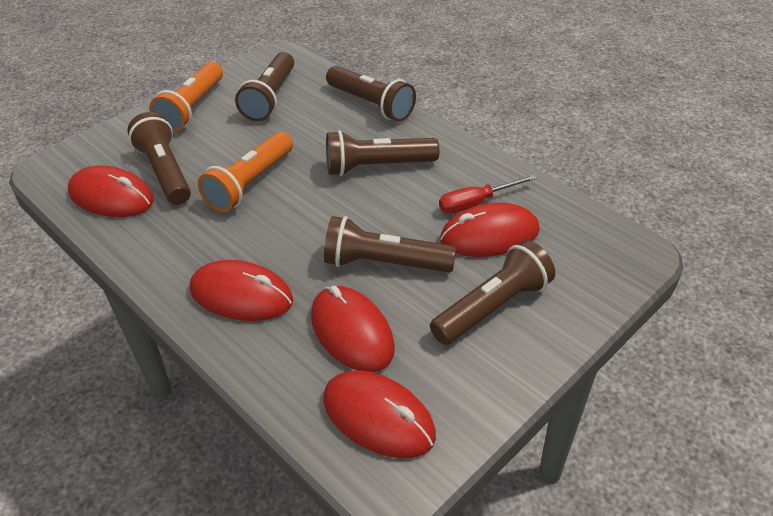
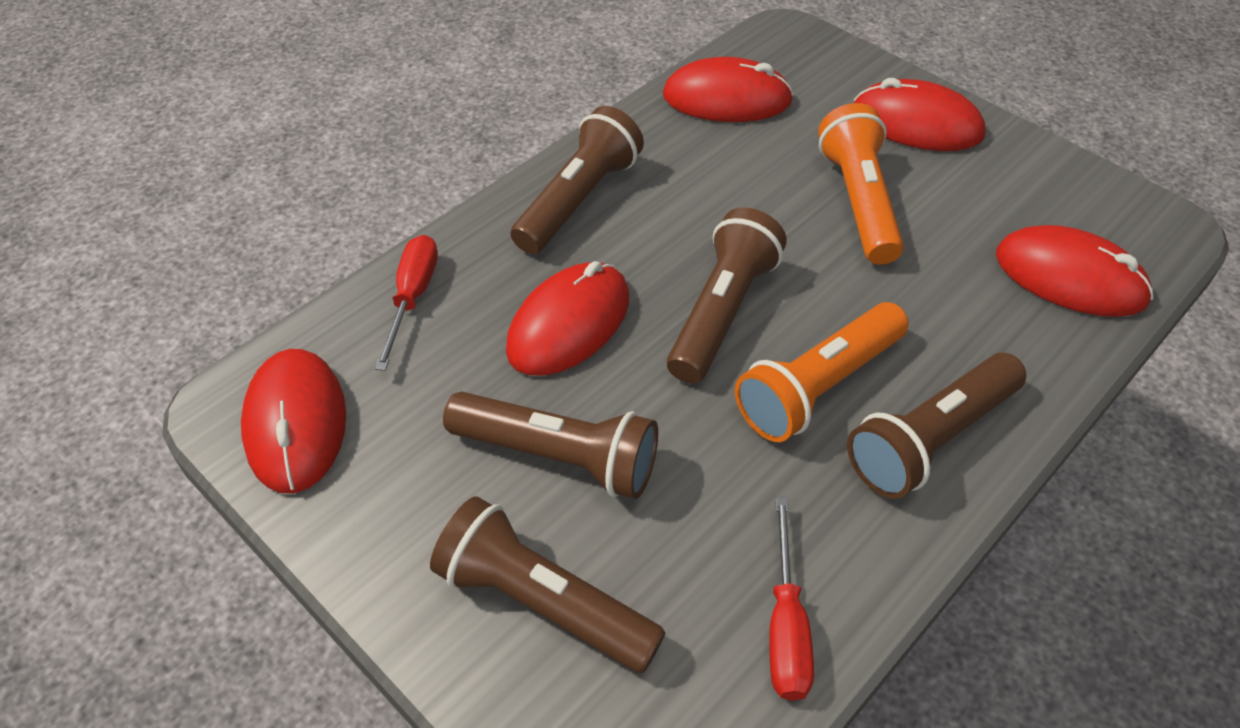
brown flashlight: 6 -> 5
red screwdriver: 1 -> 2

